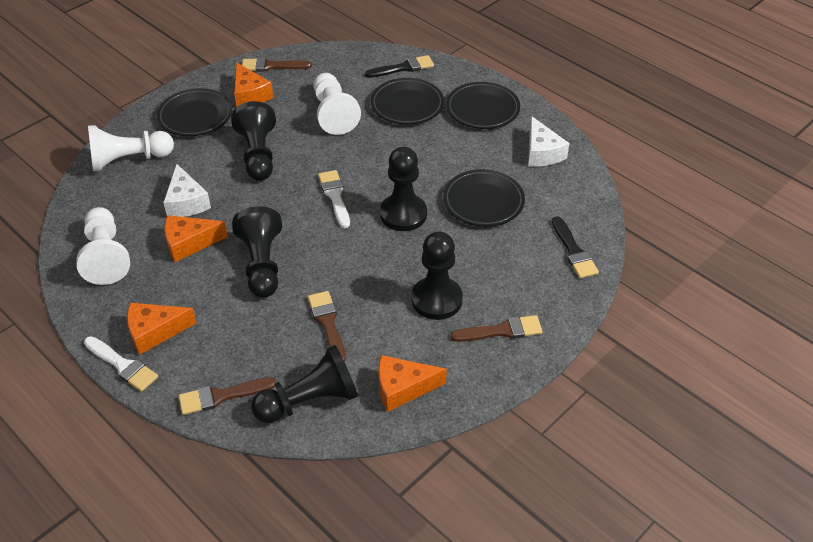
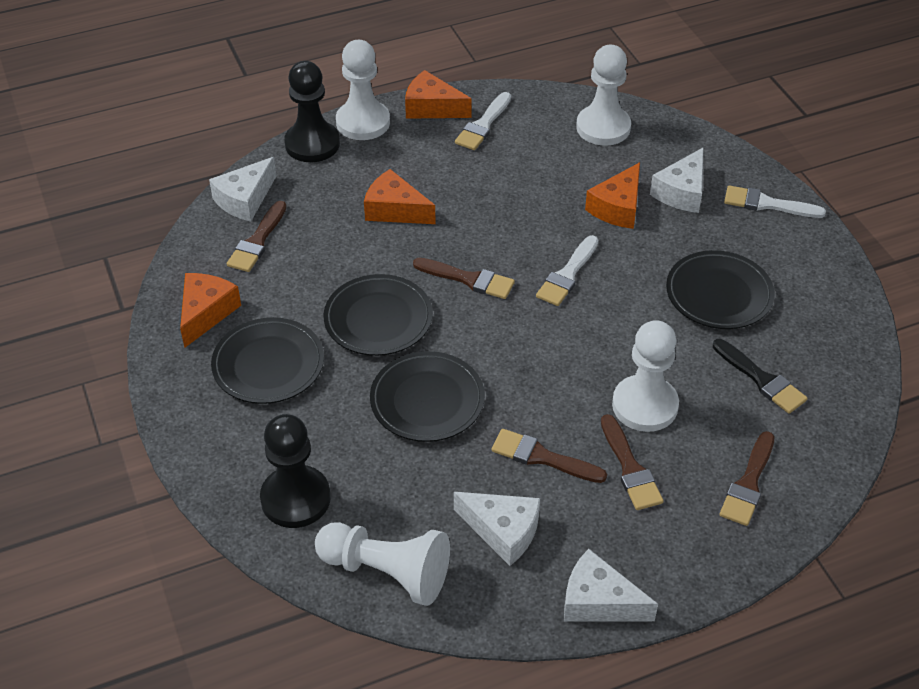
black brush: 2 -> 1
black pawn: 5 -> 2
brown brush: 4 -> 5
white brush: 2 -> 3
white cheese: 2 -> 4
white pawn: 3 -> 4

